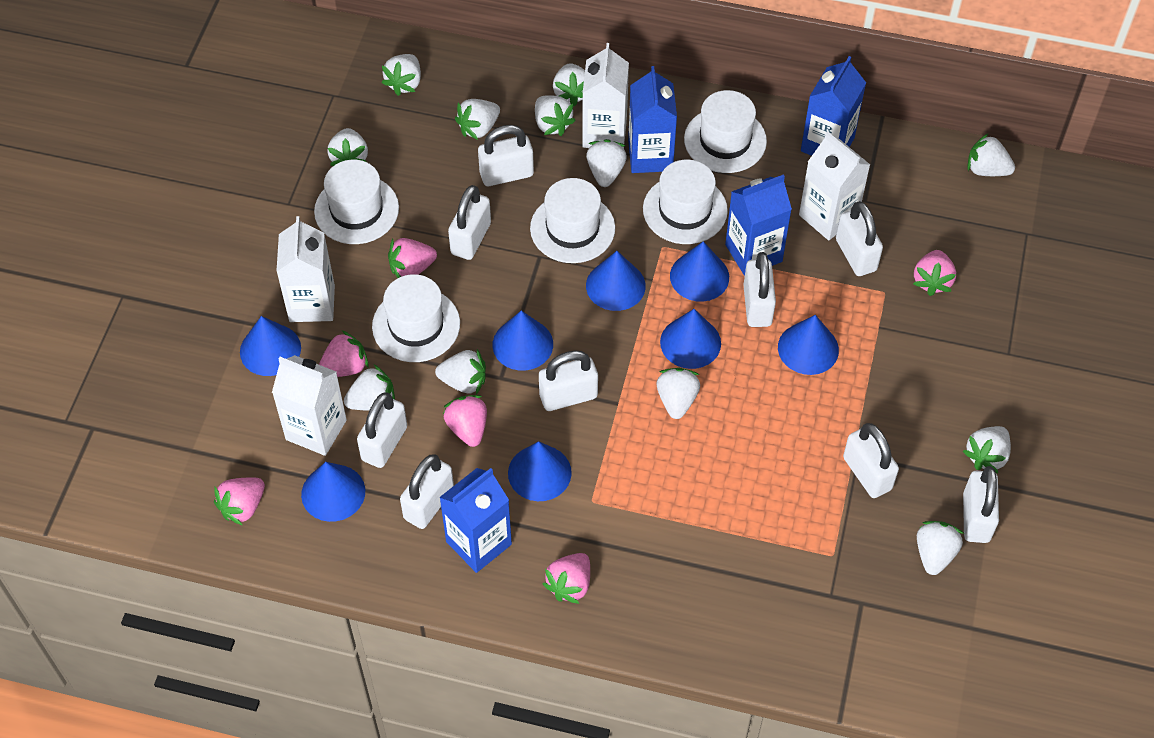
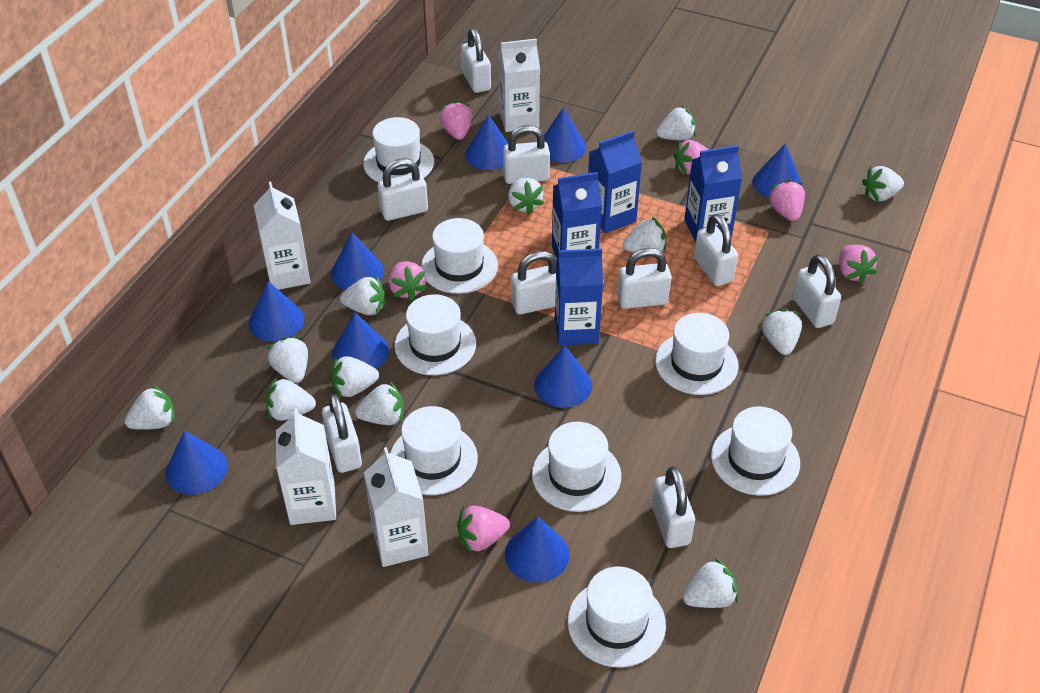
blue cone: 8 -> 9
white hat: 5 -> 8

